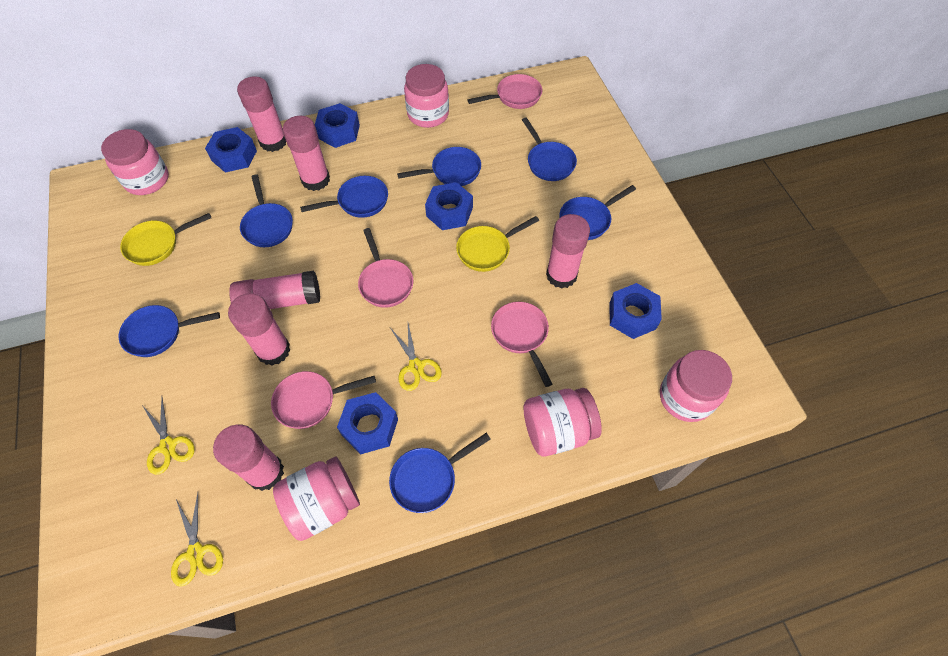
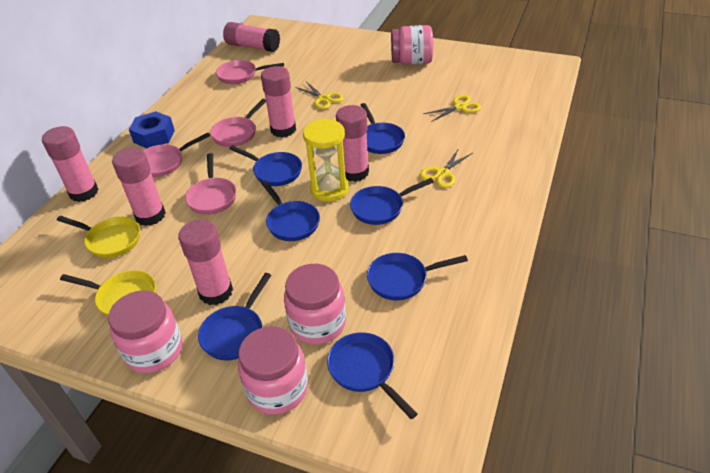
blue nut: 5 -> 1
pink jar: 5 -> 4
yellow hourglass: 0 -> 1

